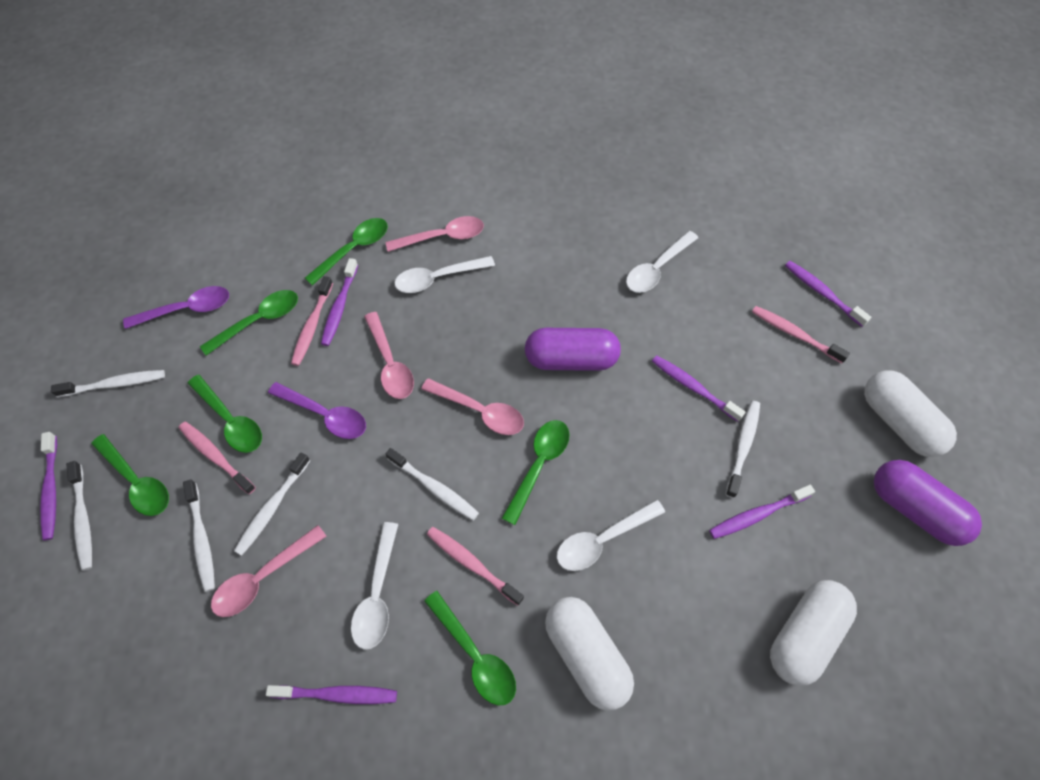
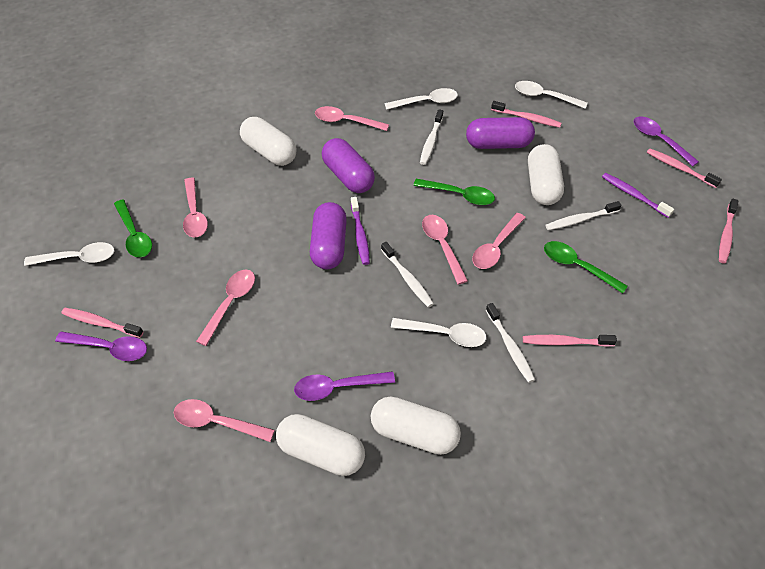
green spoon: 6 -> 3
pink spoon: 4 -> 6
pink toothbrush: 4 -> 5
purple capsule: 2 -> 3
purple spoon: 2 -> 3
purple toothbrush: 6 -> 2
white capsule: 3 -> 4
white toothbrush: 6 -> 4

